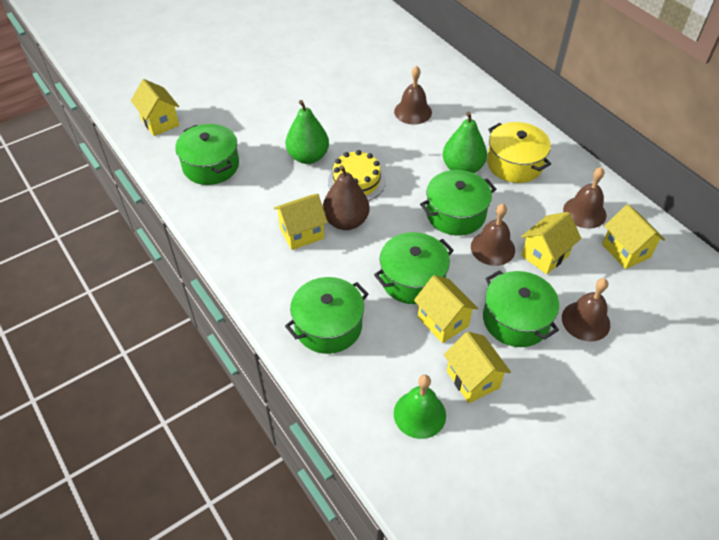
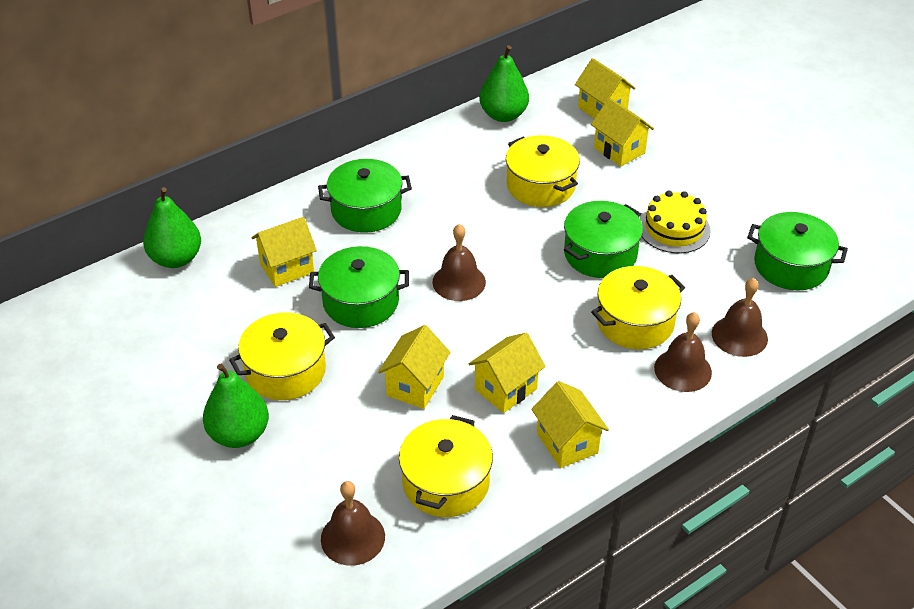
brown pear: 1 -> 0
green bell: 1 -> 0
green pear: 2 -> 3
green pot: 5 -> 4
yellow pot: 1 -> 4

